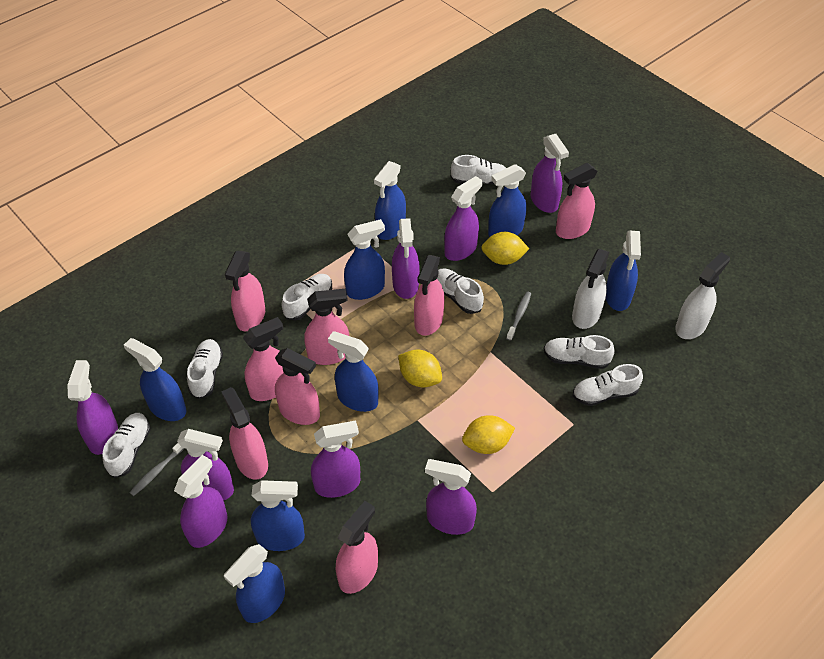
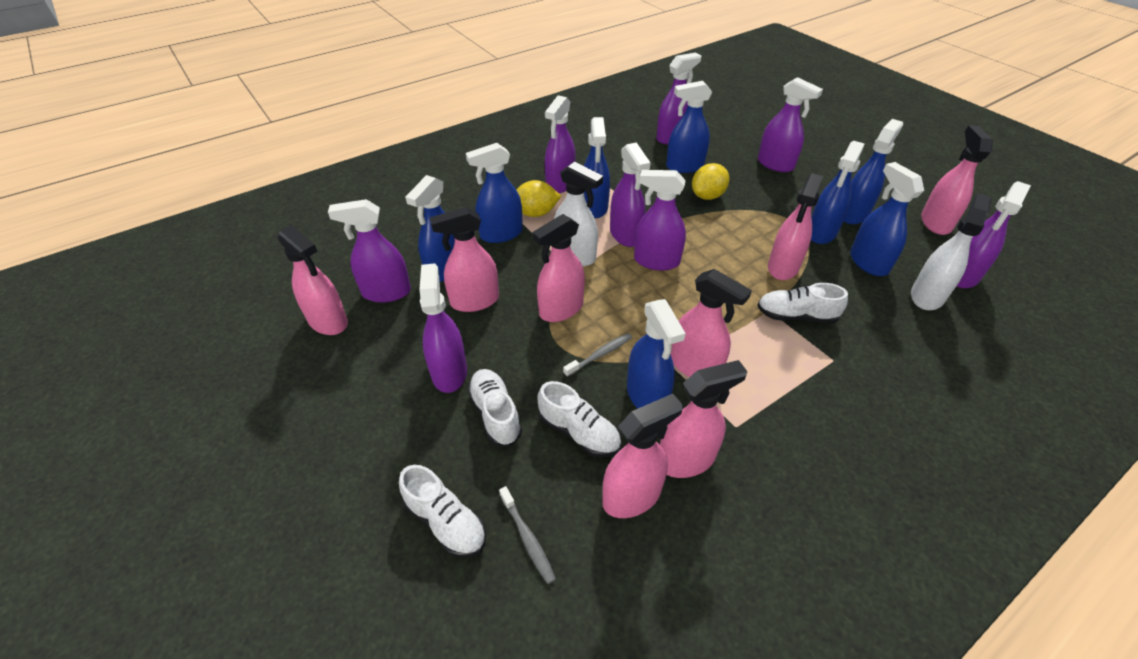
white shoe: 7 -> 4
yellow lemon: 3 -> 2

